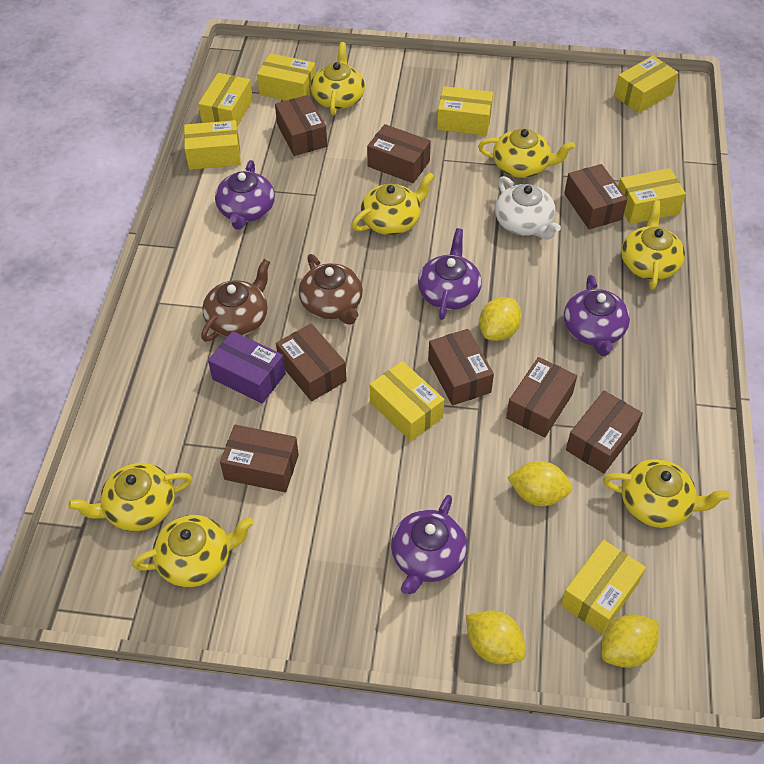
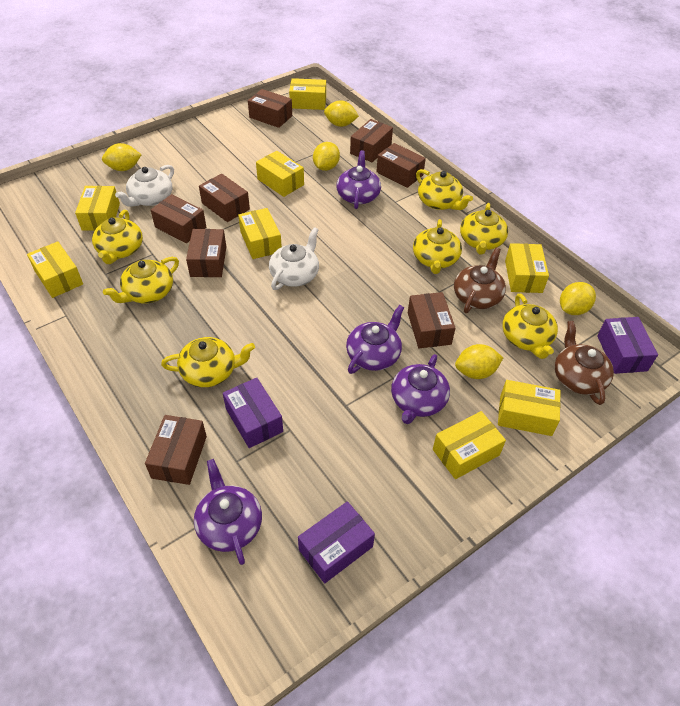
purple box: 1 -> 3
white teapot: 1 -> 2
yellow lemon: 4 -> 5

